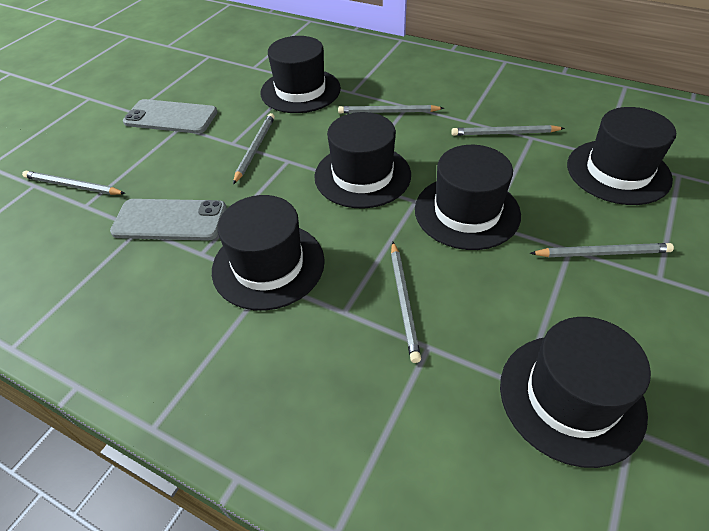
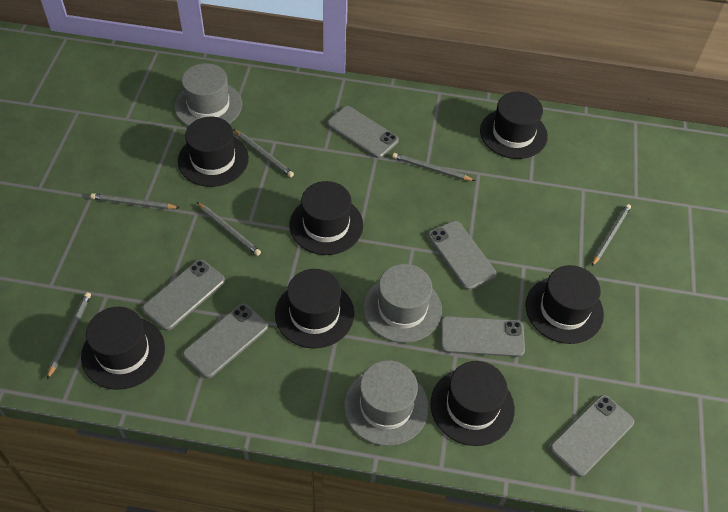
black hat: 6 -> 7
grey hat: 0 -> 3
grey phone: 2 -> 6

